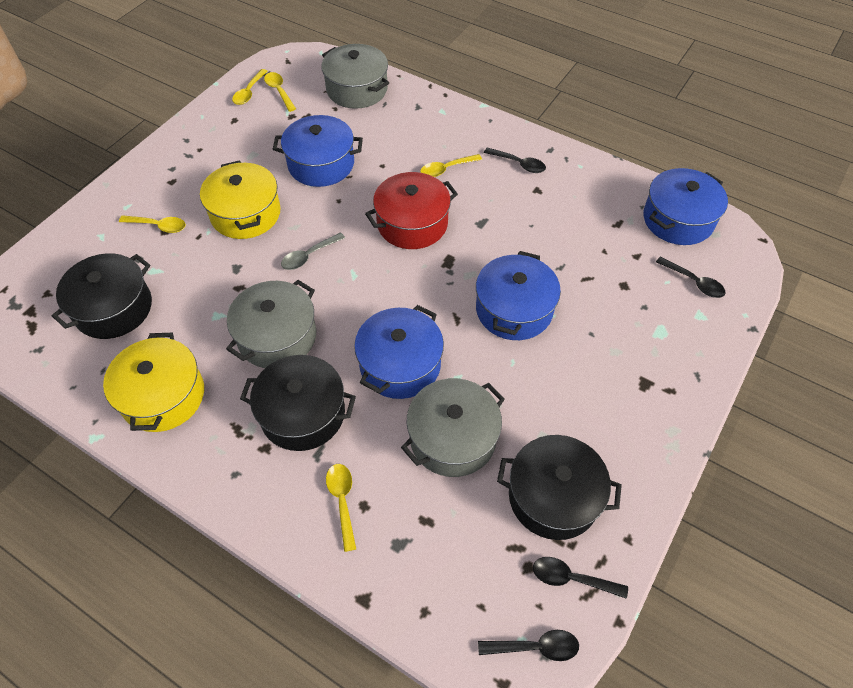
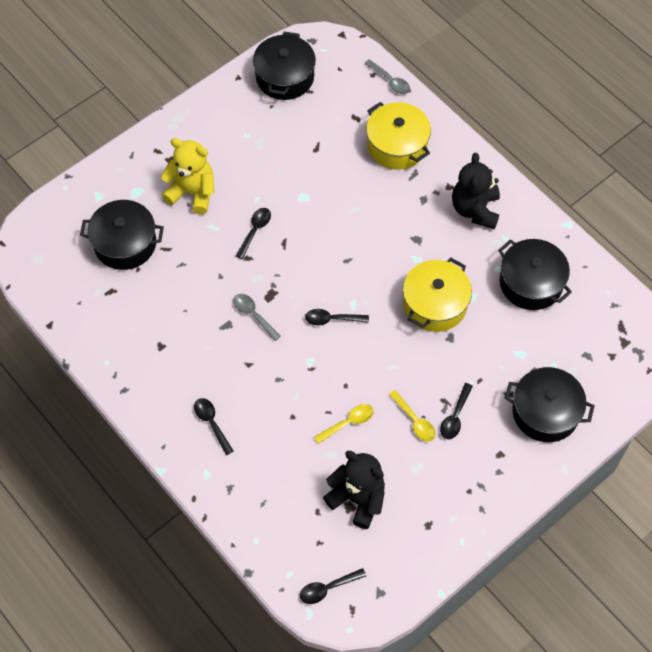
black pot: 3 -> 4
black spoon: 4 -> 5
black teddy bear: 0 -> 2
blue pot: 4 -> 0
grey pot: 3 -> 0
grey spoon: 1 -> 2
red pot: 1 -> 0
yellow spoon: 5 -> 2
yellow teddy bear: 0 -> 1

